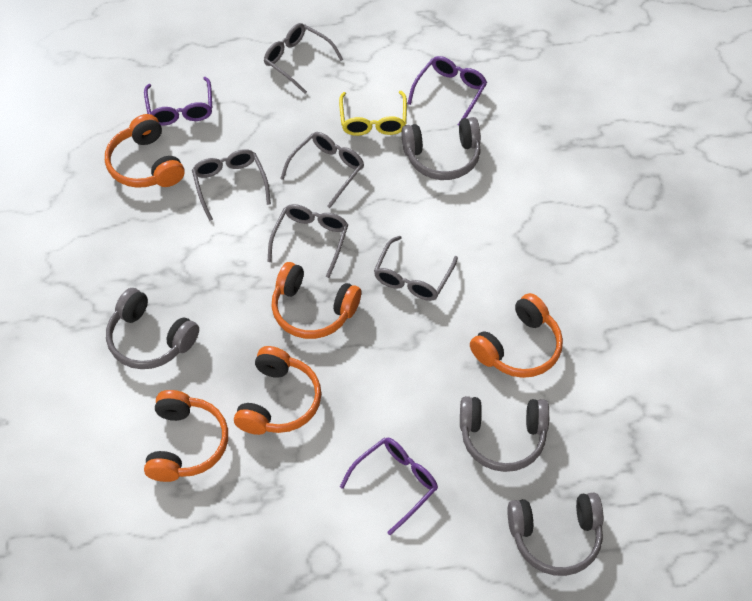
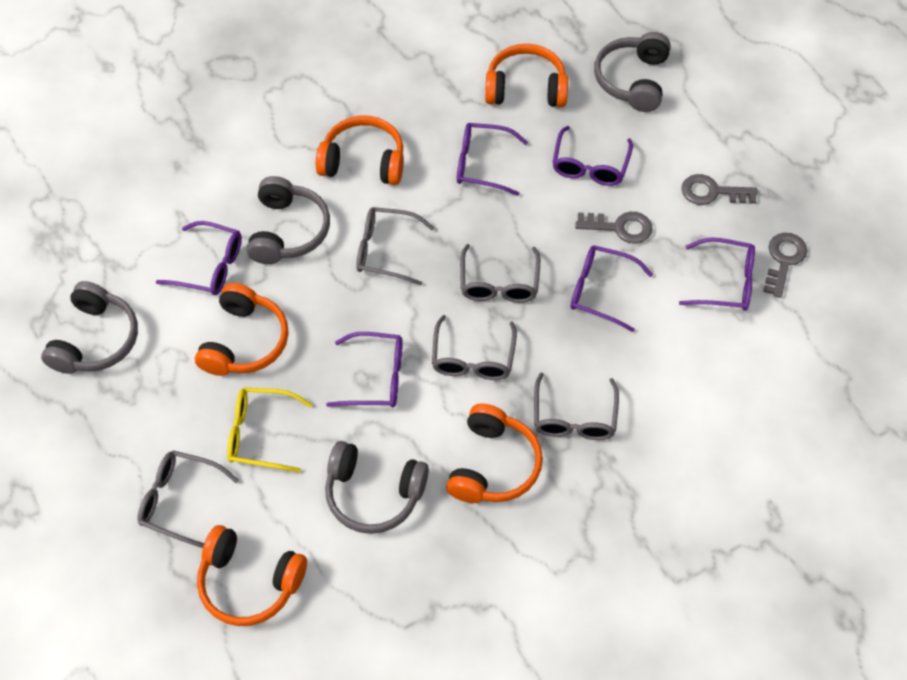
grey key: 0 -> 3
purple glasses: 3 -> 6

